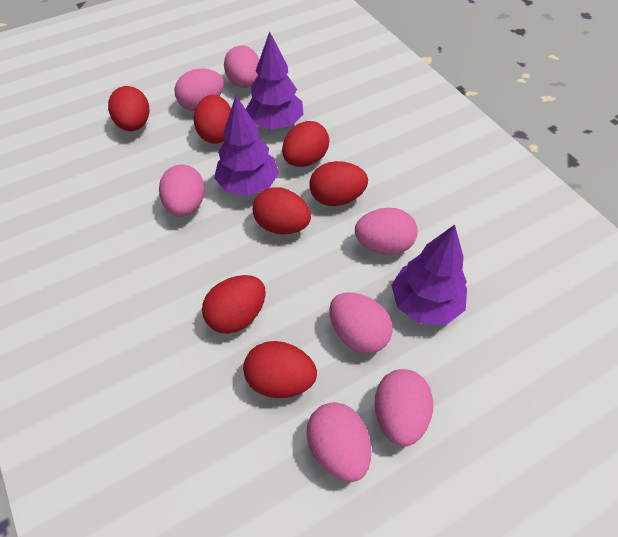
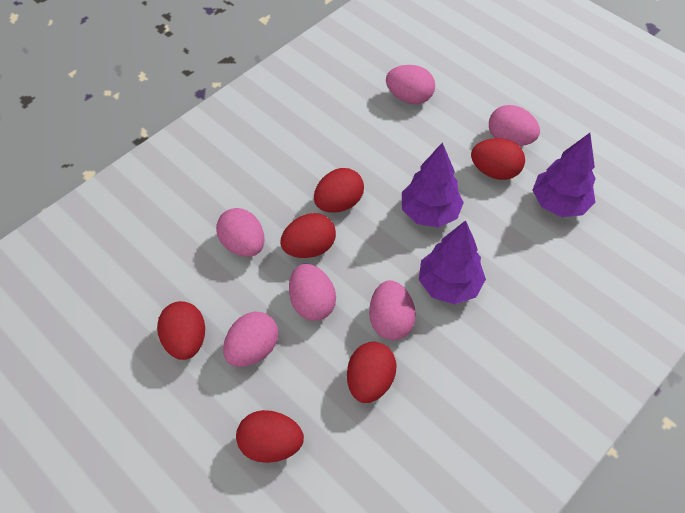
pink egg: 7 -> 6
red egg: 7 -> 6

